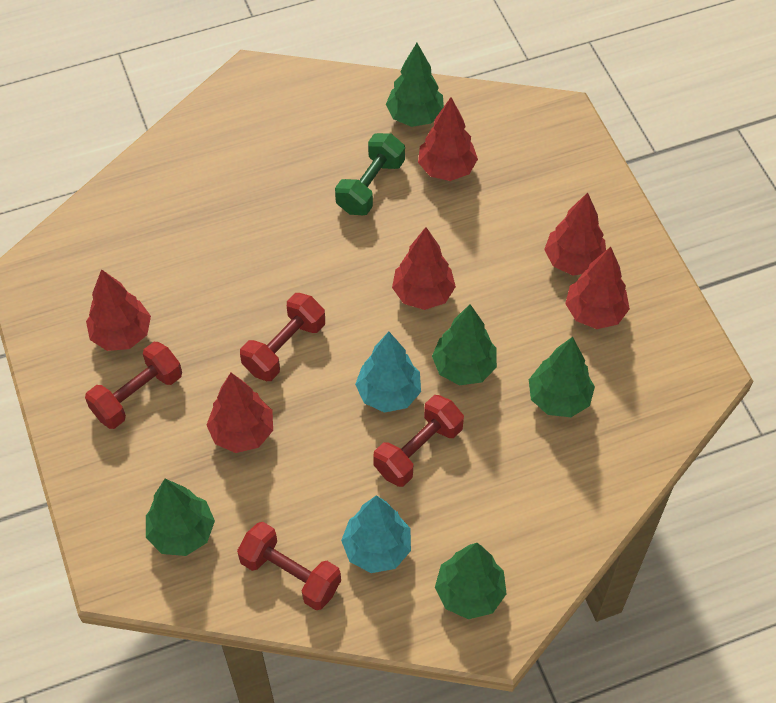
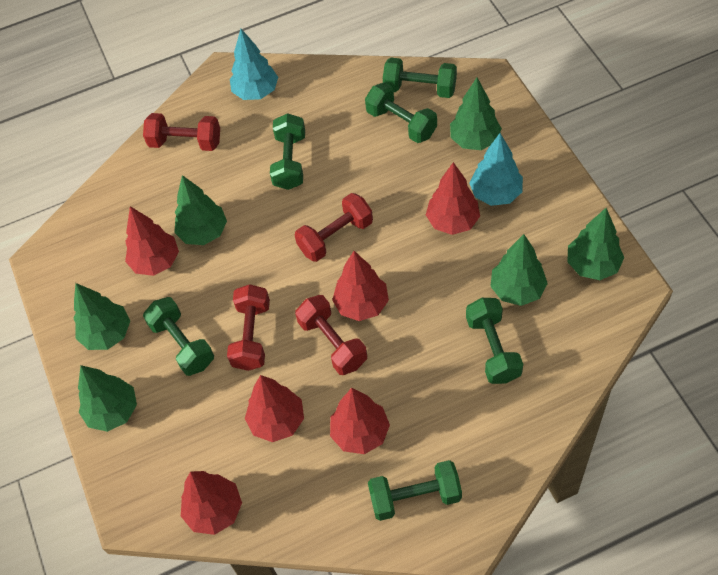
green dumbbell: 1 -> 6
green tree: 5 -> 6

